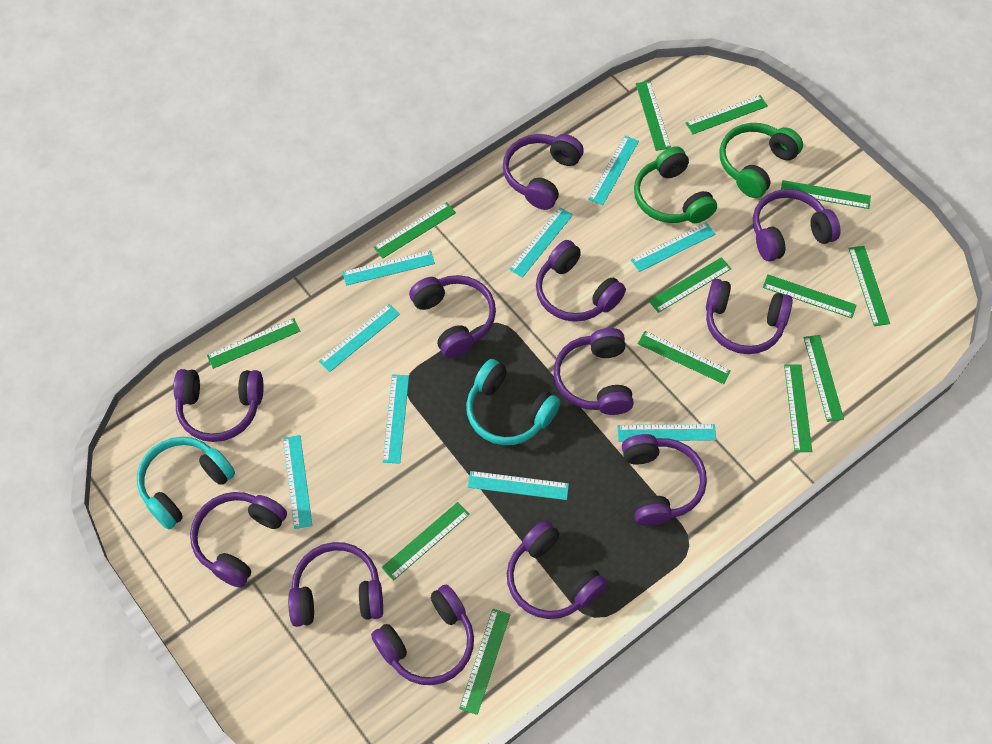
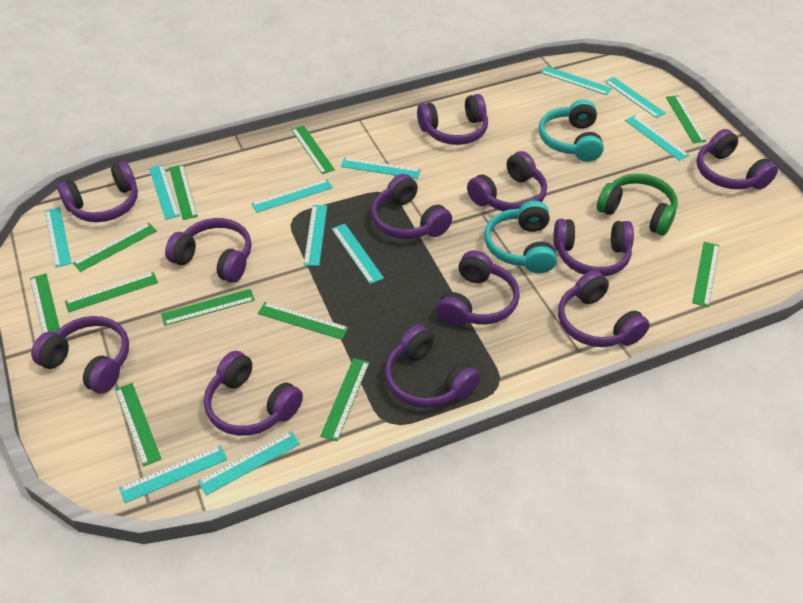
green headphones: 2 -> 1
green ruler: 13 -> 11
turquoise ruler: 9 -> 11

